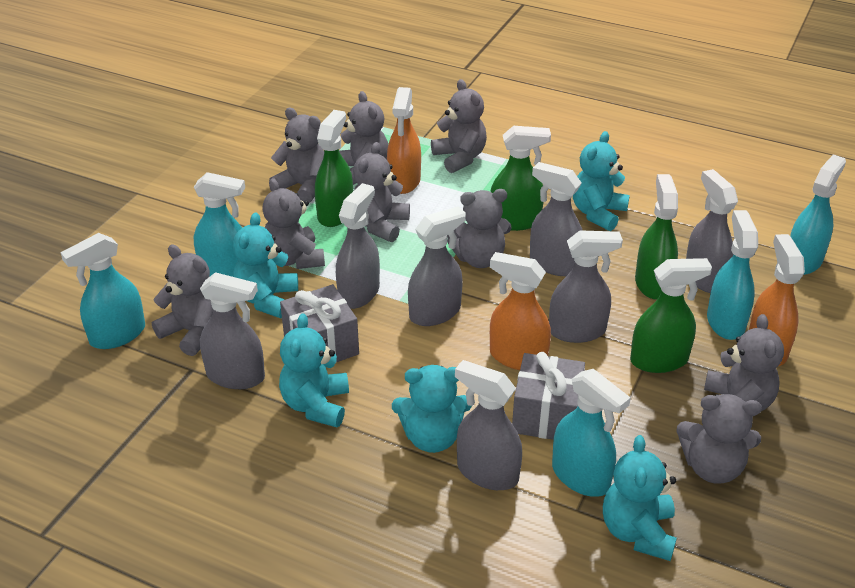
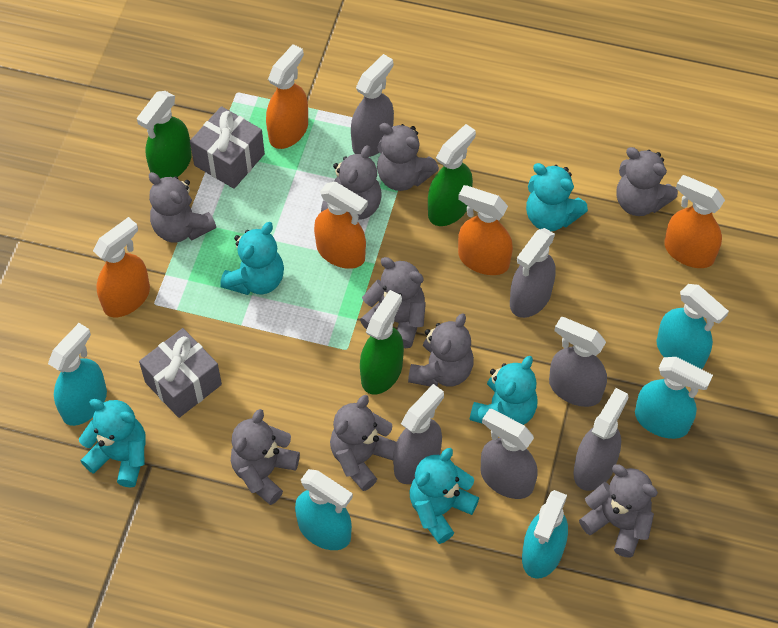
green spray bottle: 4 -> 3
grey spray bottle: 7 -> 6
orange spray bottle: 3 -> 5

